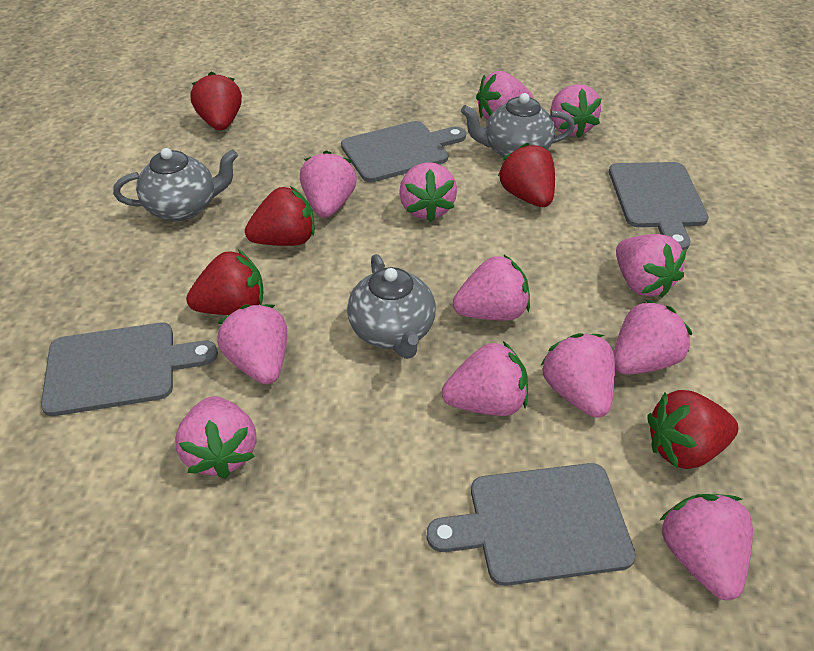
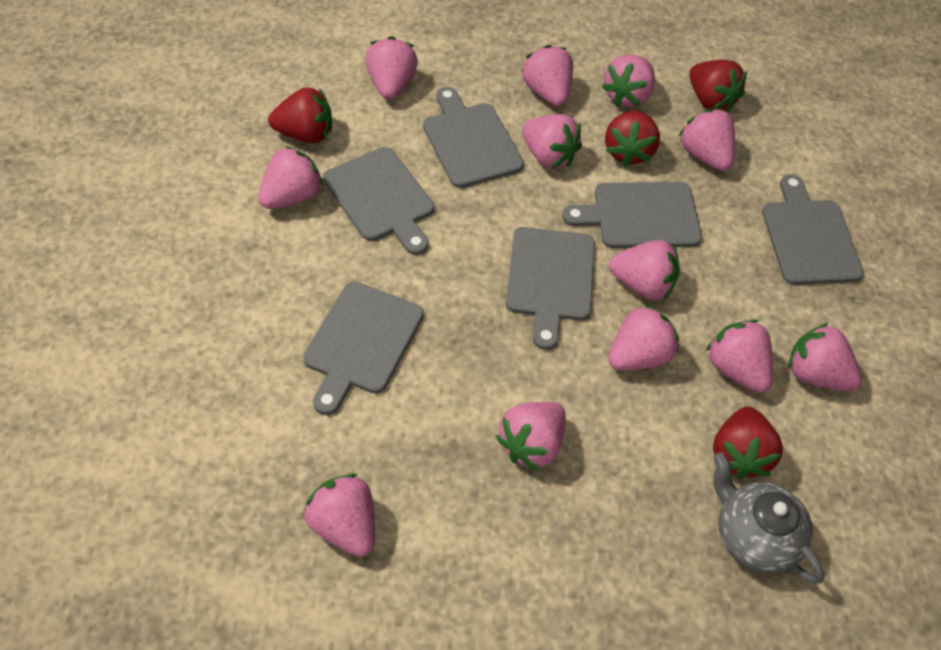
grey cutting board: 4 -> 6
grey teapot: 3 -> 1
red strawberry: 5 -> 4

